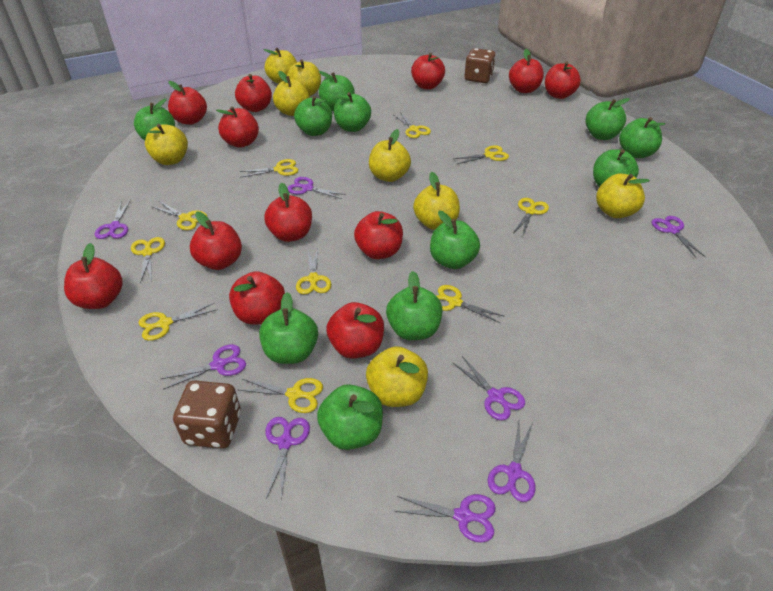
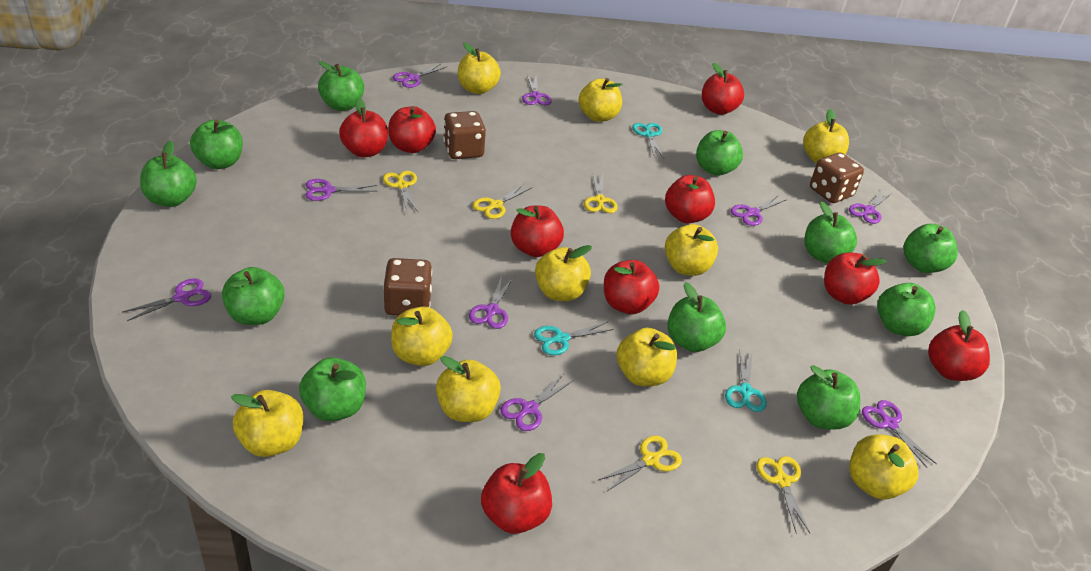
brown dice: 2 -> 3
purple scissors: 8 -> 9
red apple: 12 -> 9
turquoise scissors: 0 -> 3
yellow apple: 8 -> 10
yellow scissors: 10 -> 5

